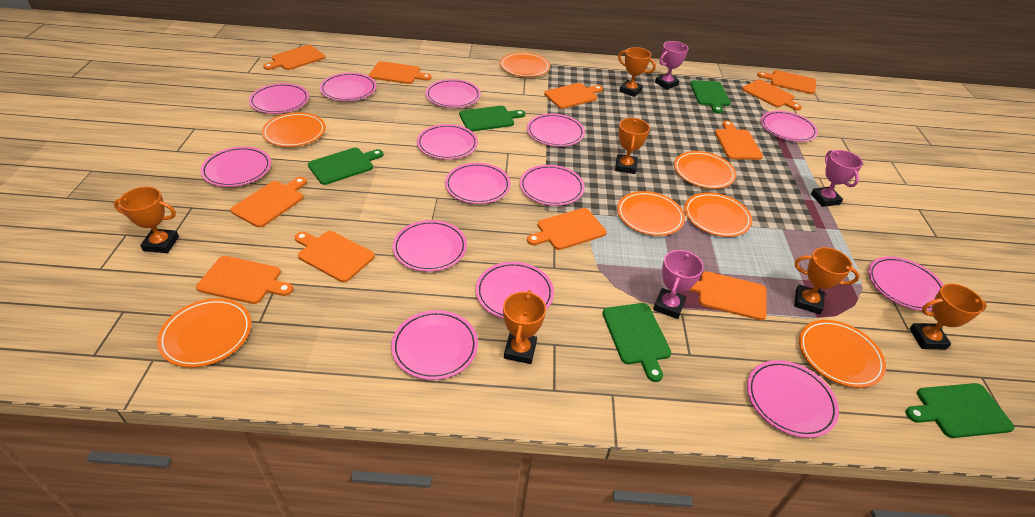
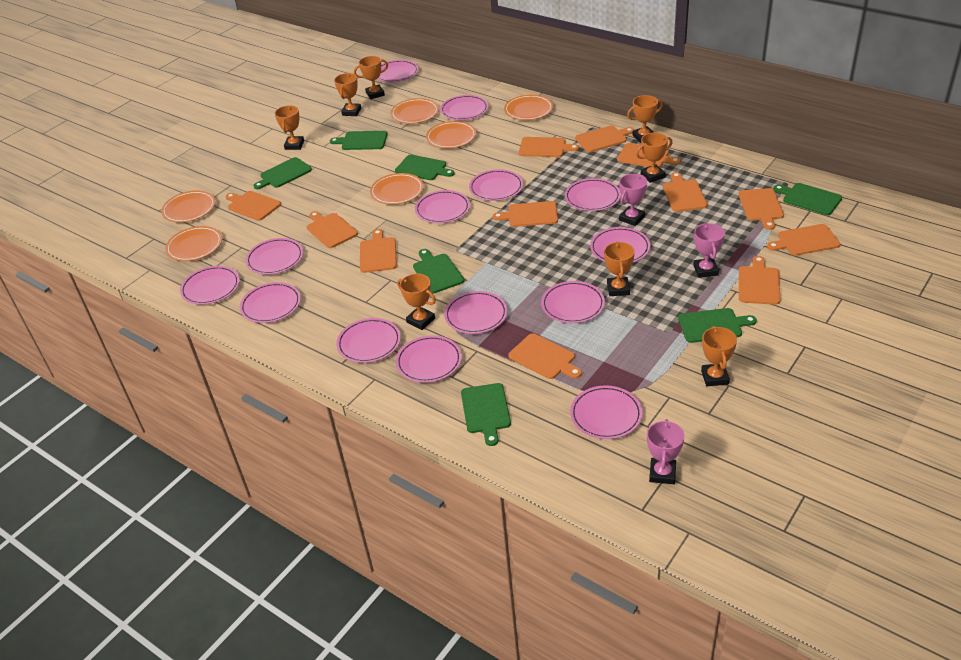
green cutting board: 5 -> 7
orange cutting board: 11 -> 12
orange plate: 7 -> 6
orange trophy: 6 -> 8

